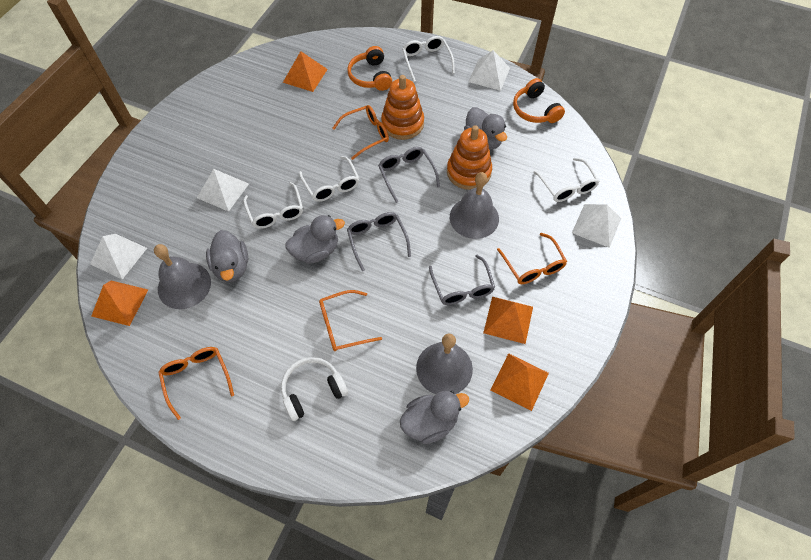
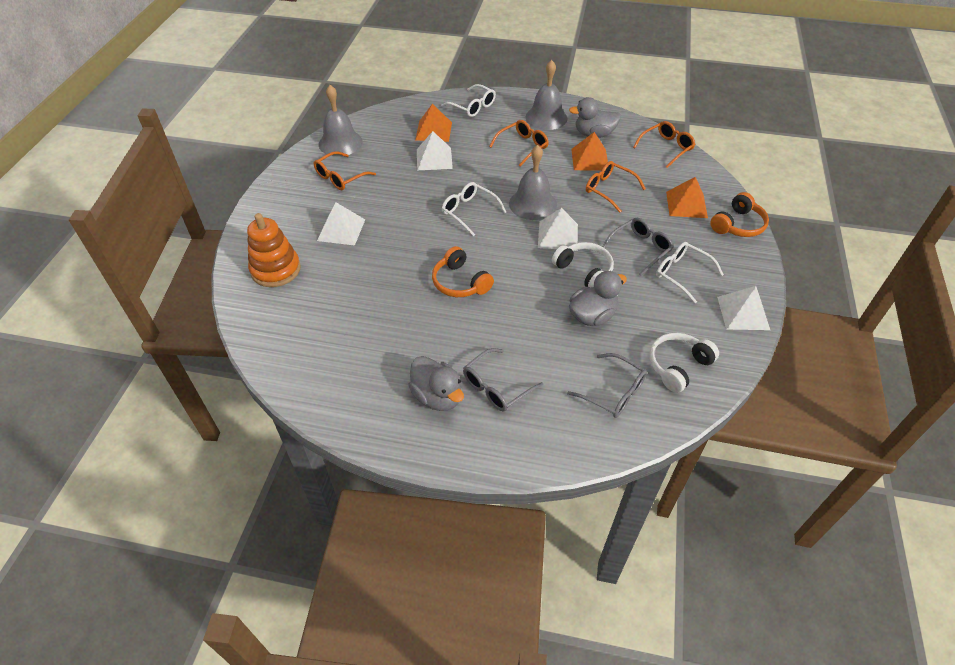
grey duck: 4 -> 3
orange pyramid: 4 -> 3
orange stacking toy: 2 -> 1
white glasses: 4 -> 3
white headphones: 1 -> 2

